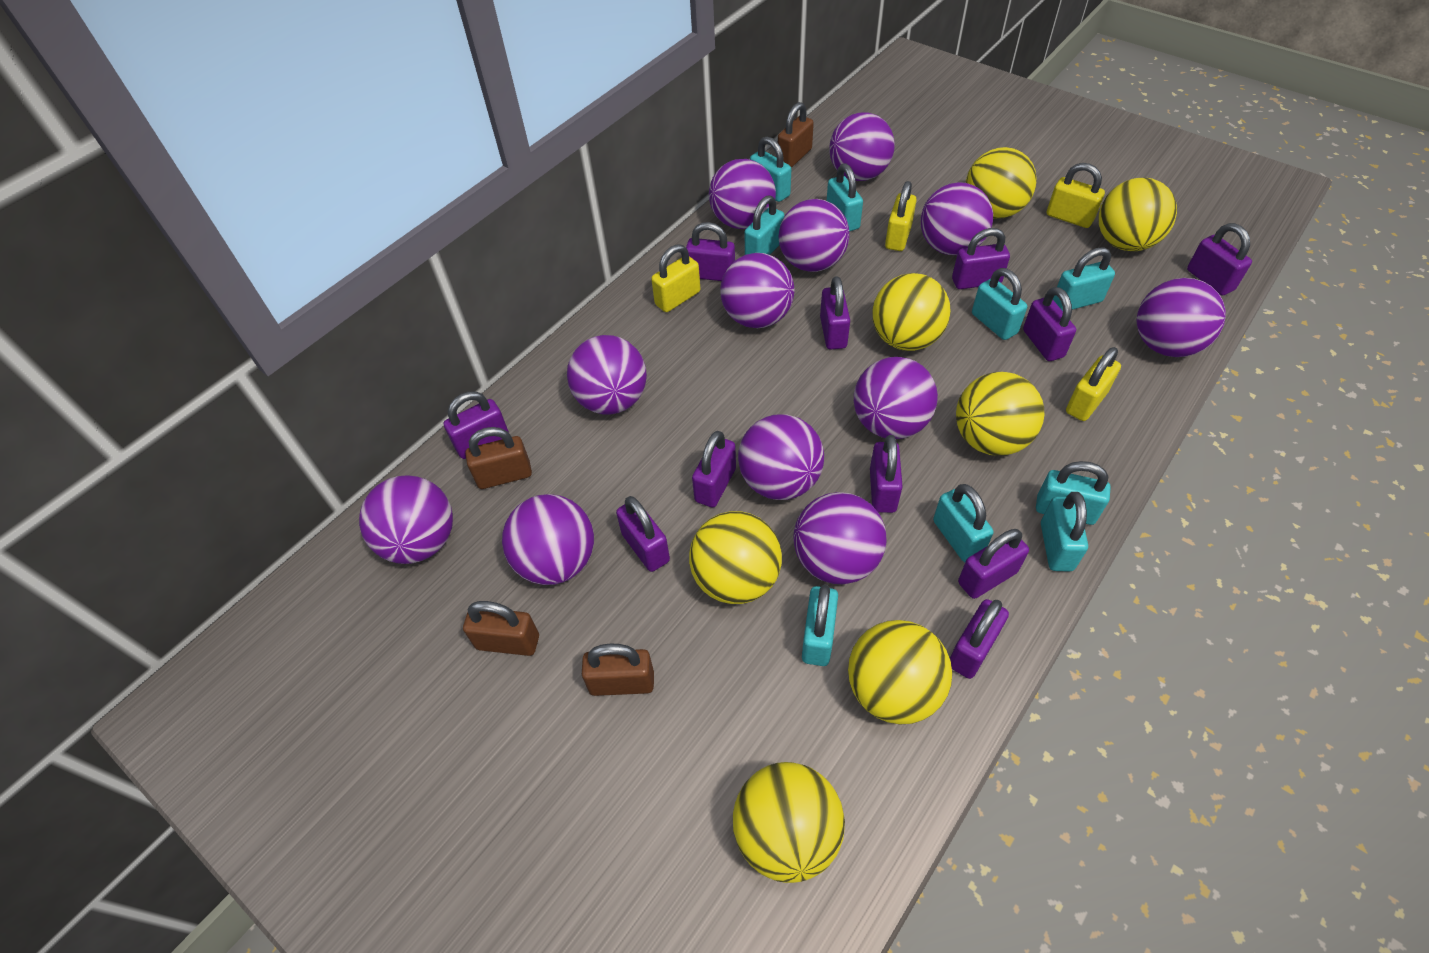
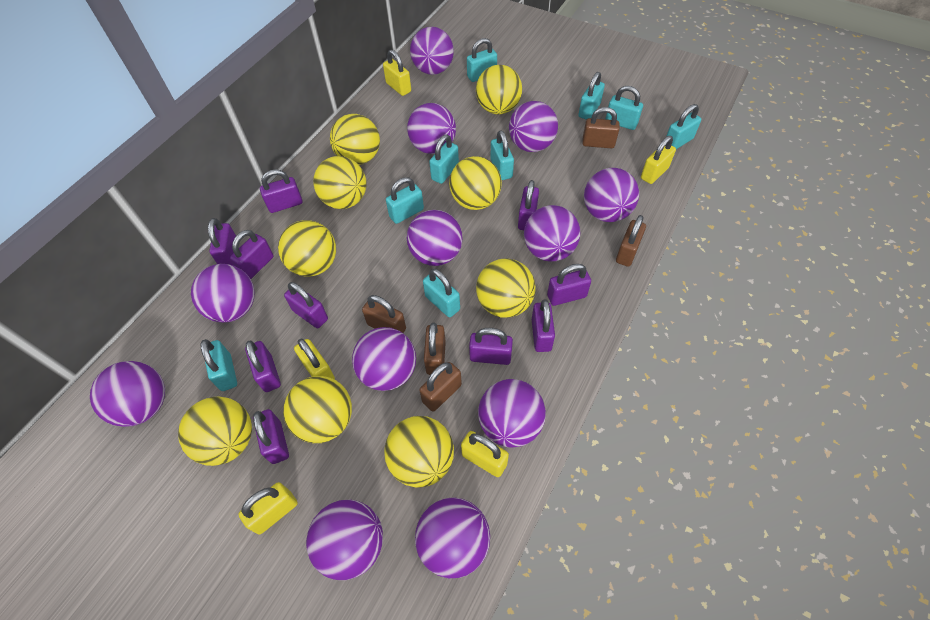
brown padlock: 4 -> 5
purple padlock: 11 -> 10
yellow ball: 7 -> 9
yellow padlock: 4 -> 5

